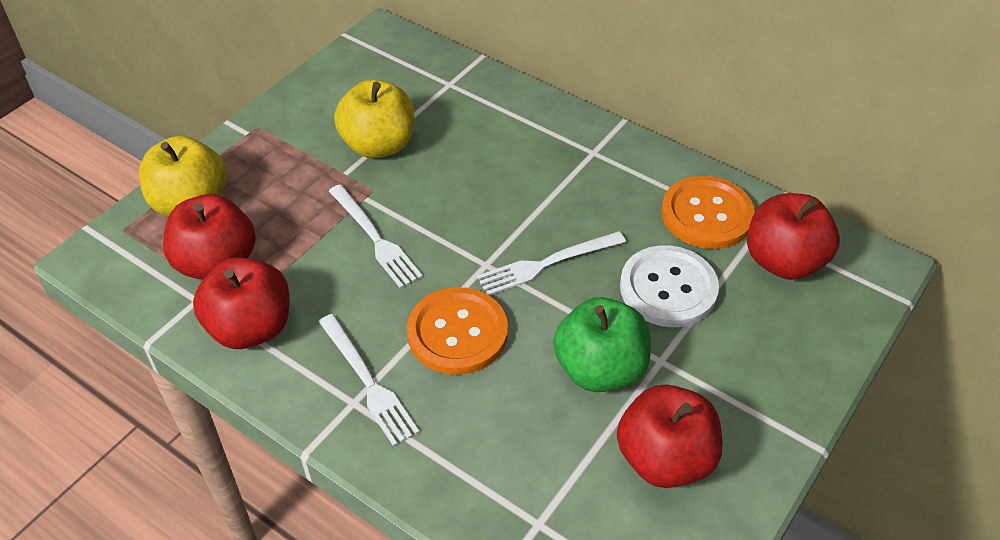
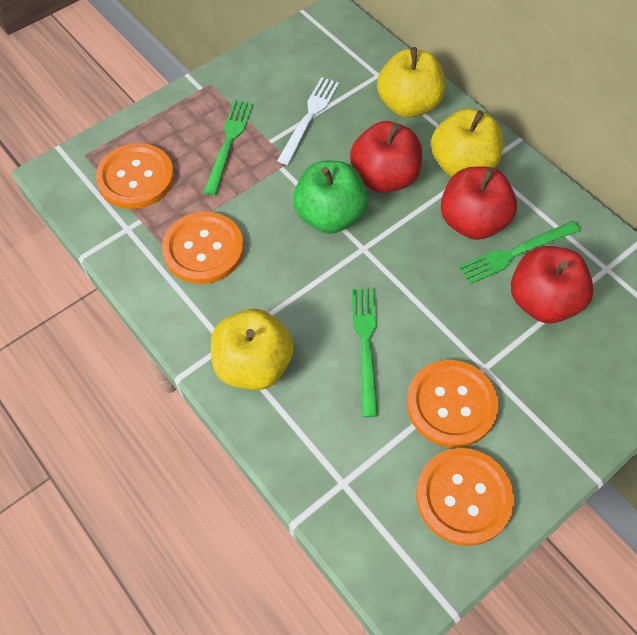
green fork: 0 -> 3
orange button: 2 -> 4
red apple: 4 -> 3
white button: 1 -> 0
white fork: 3 -> 1
yellow apple: 2 -> 3

